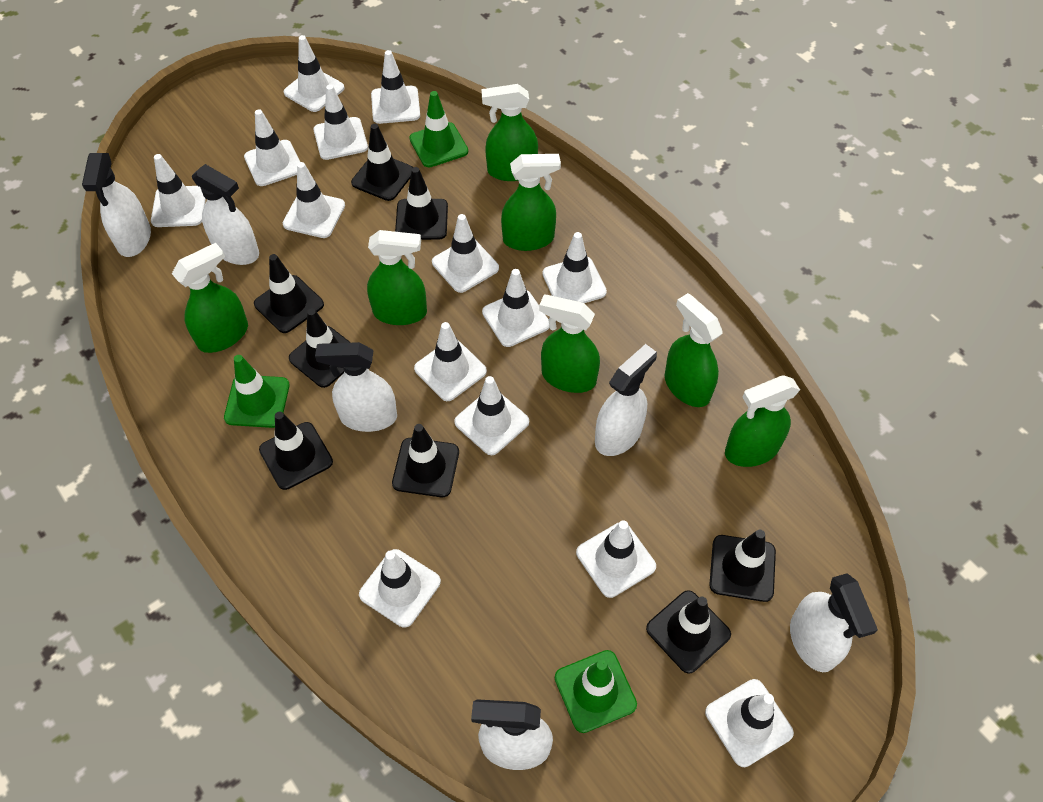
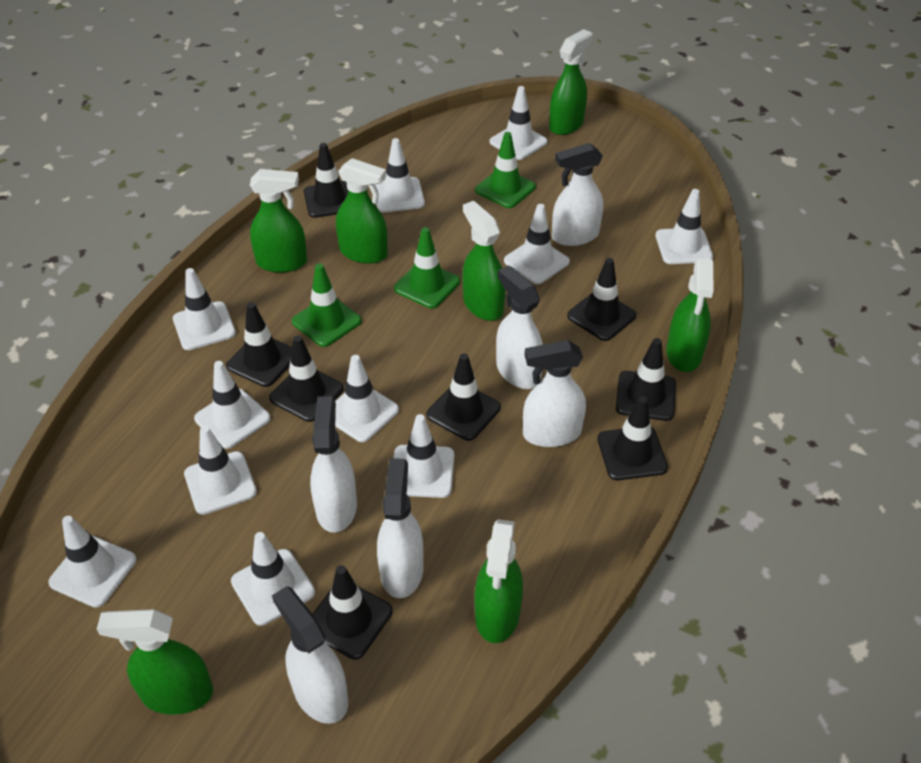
white traffic cone: 14 -> 11

